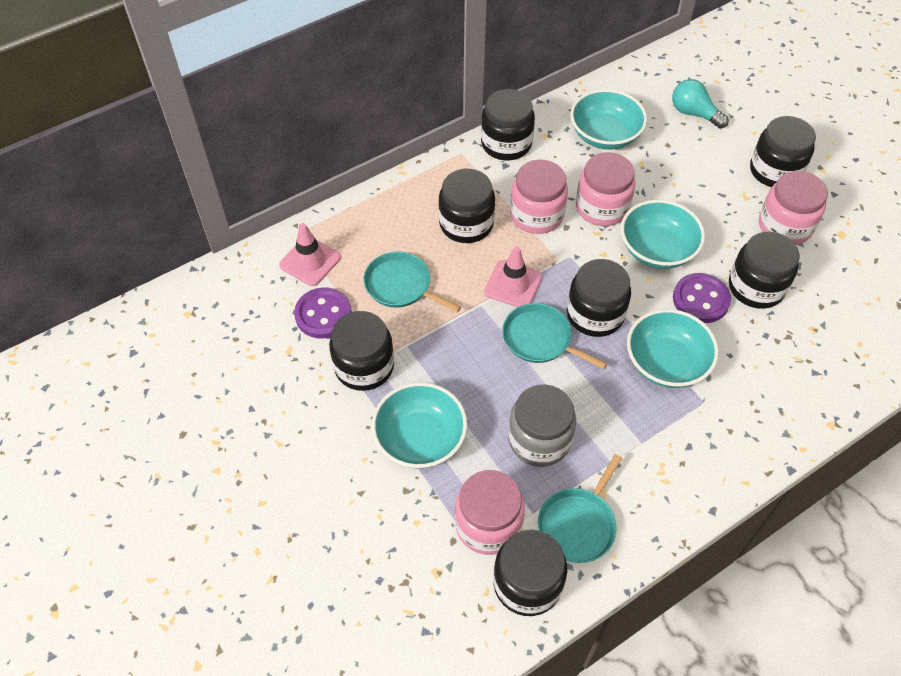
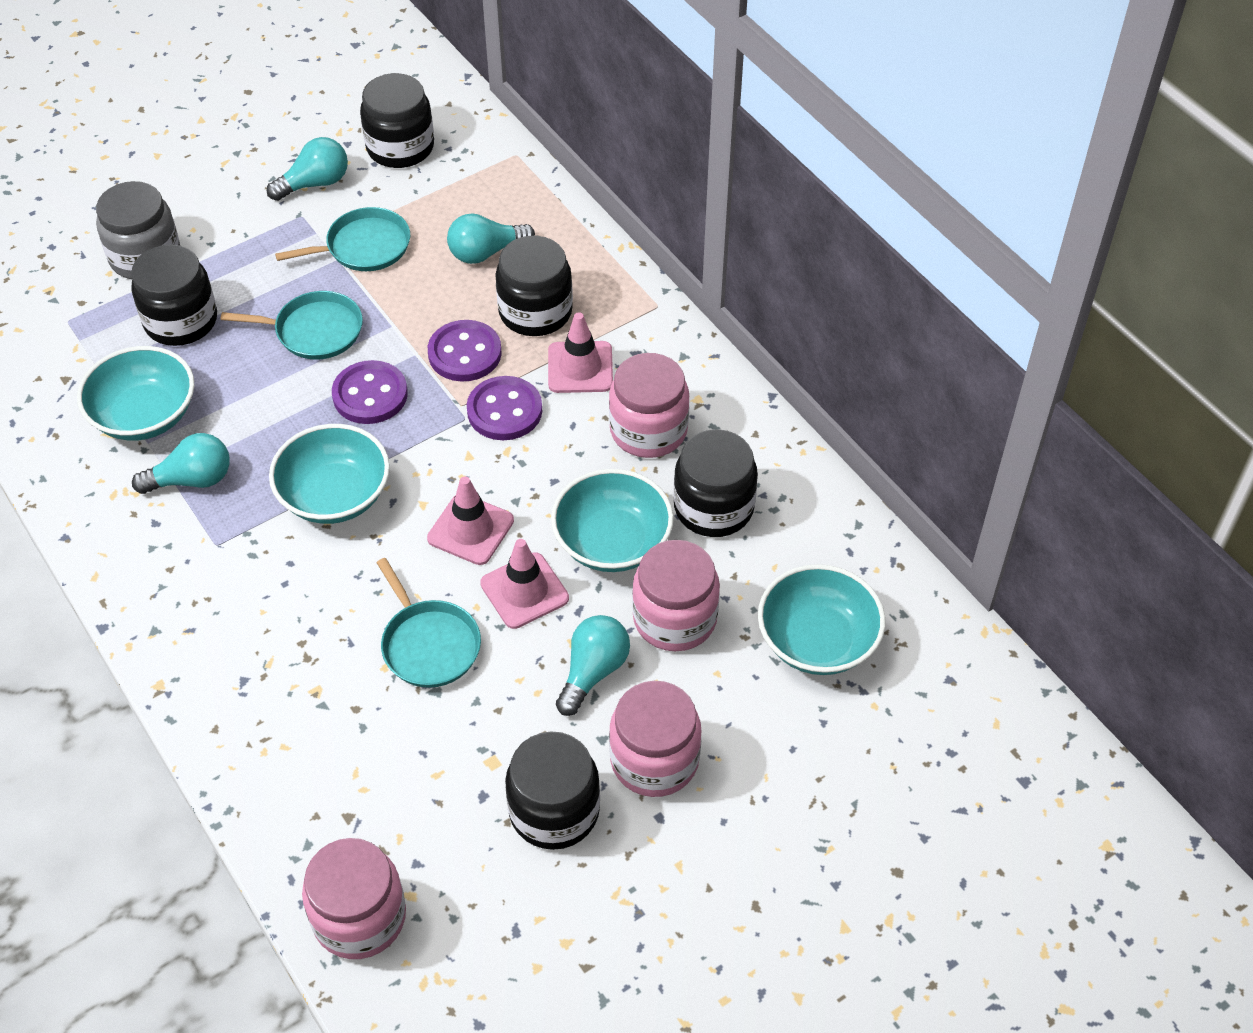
black jar: 7 -> 5
pink traffic cone: 2 -> 3
purple button: 2 -> 3
turquoise light bulb: 1 -> 4

